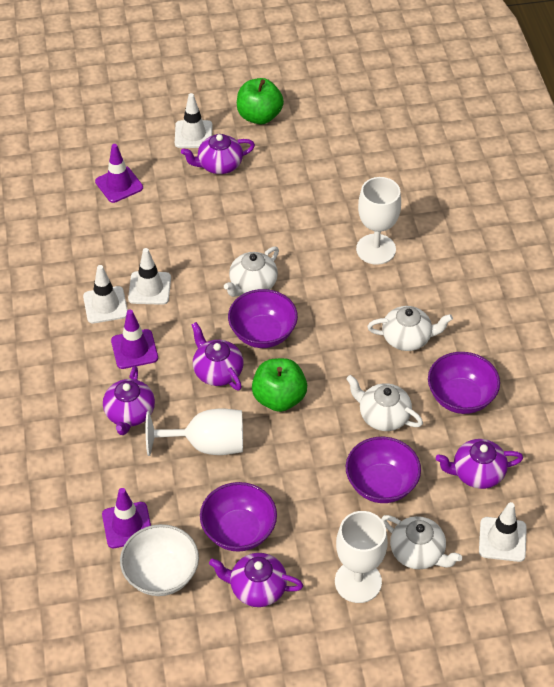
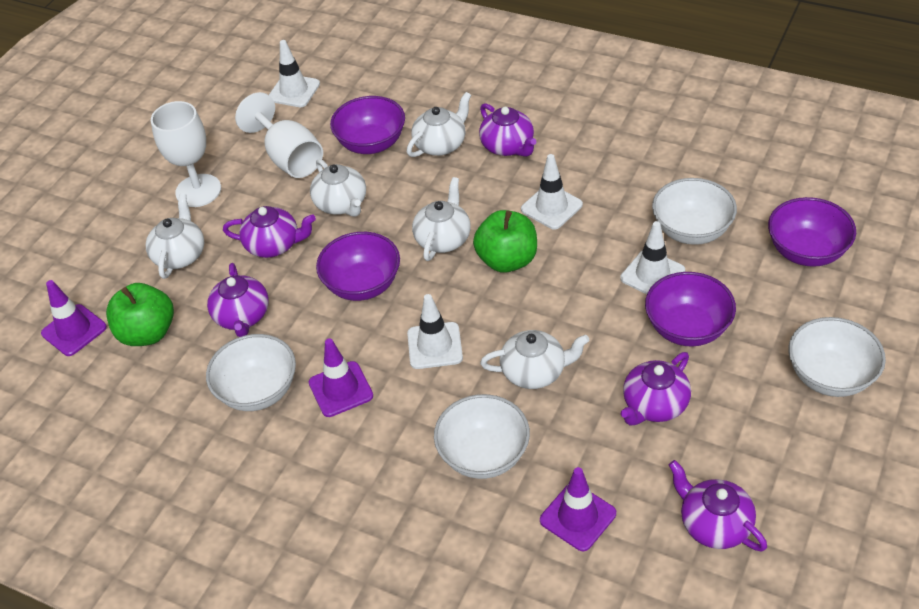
white bowl: 1 -> 4
white goblet: 3 -> 2
white teapot: 4 -> 5

